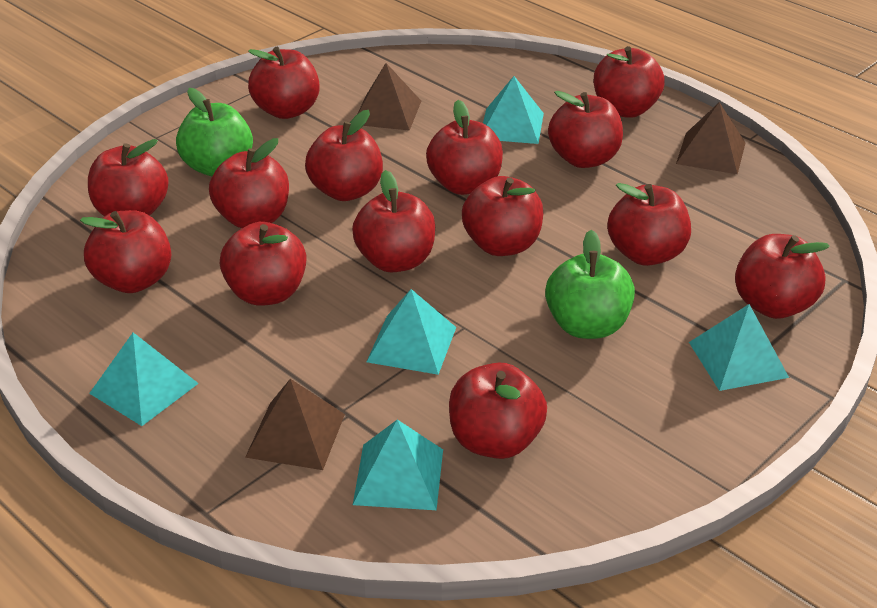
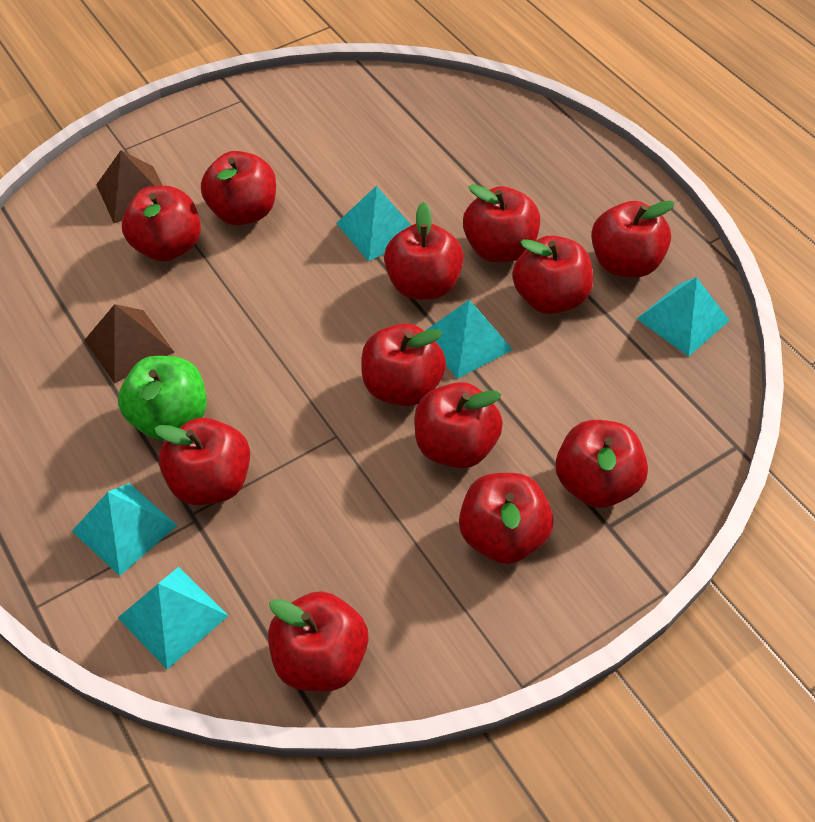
brown pyramid: 3 -> 2
green apple: 2 -> 1
red apple: 14 -> 12

